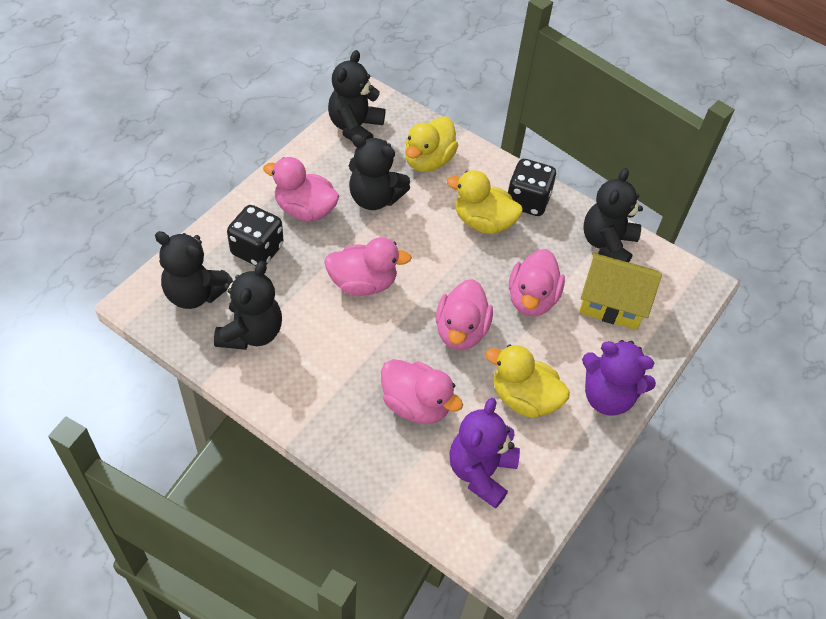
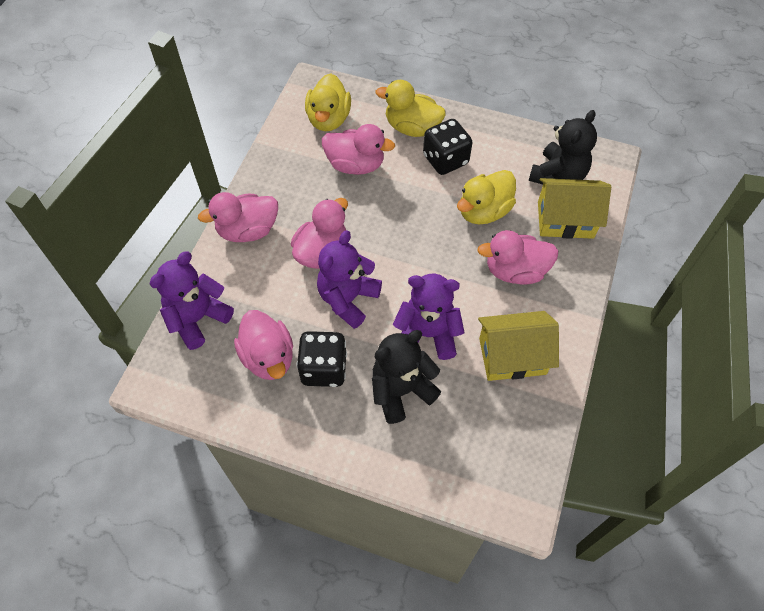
black teddy bear: 5 -> 2
purple teddy bear: 2 -> 3
yellow house: 1 -> 2

